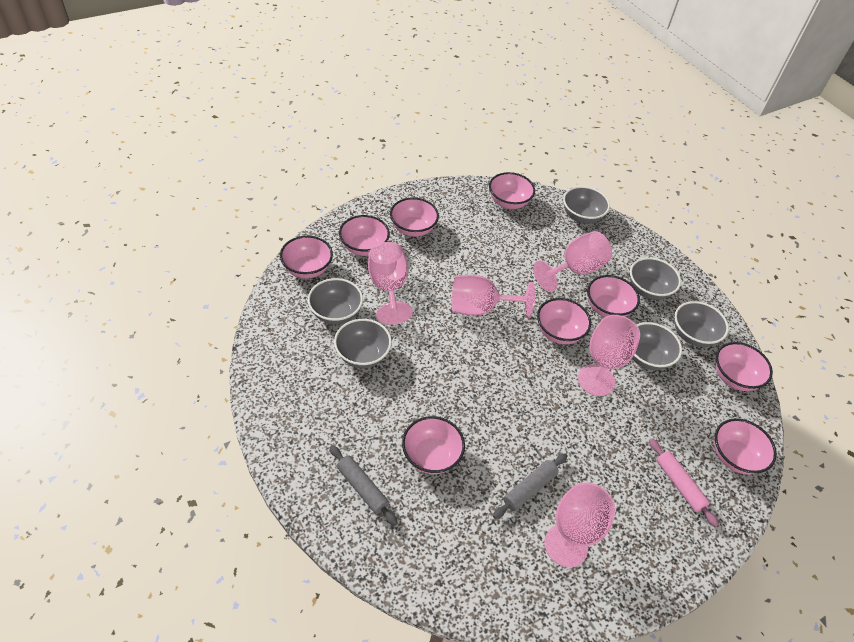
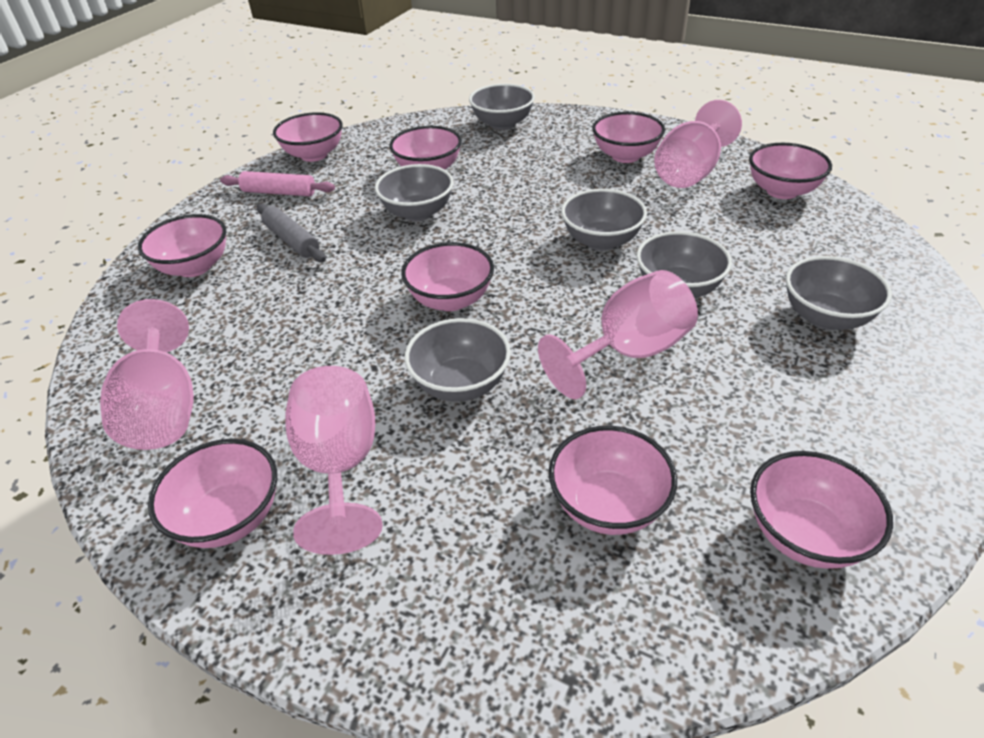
grey rolling pin: 2 -> 1
pink goblet: 5 -> 4

